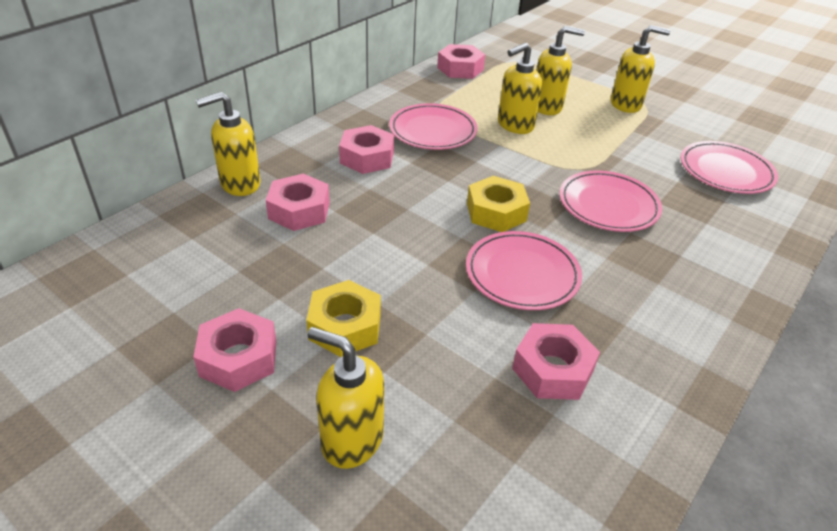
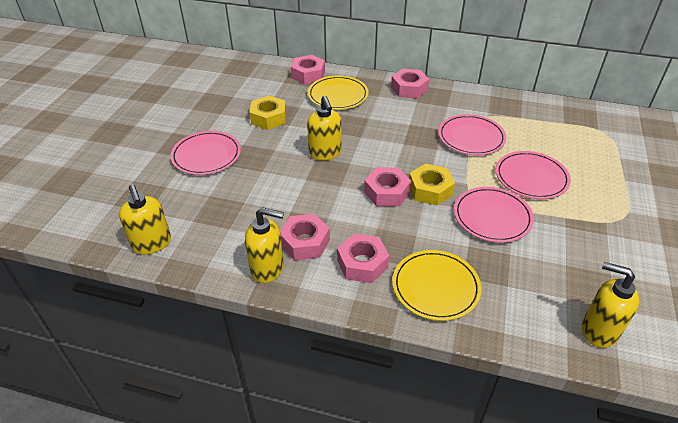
yellow plate: 0 -> 2
yellow soap dispenser: 5 -> 4

